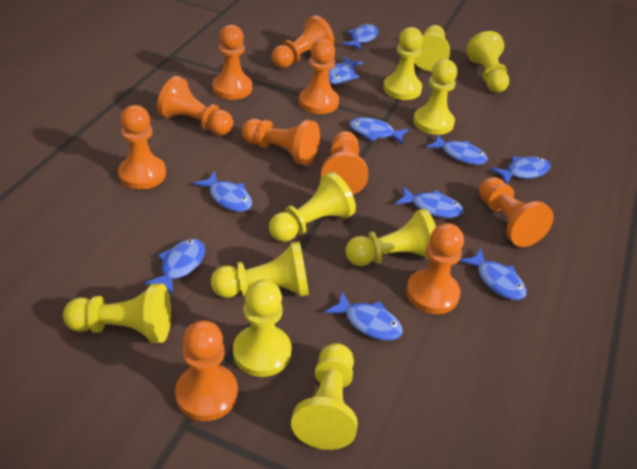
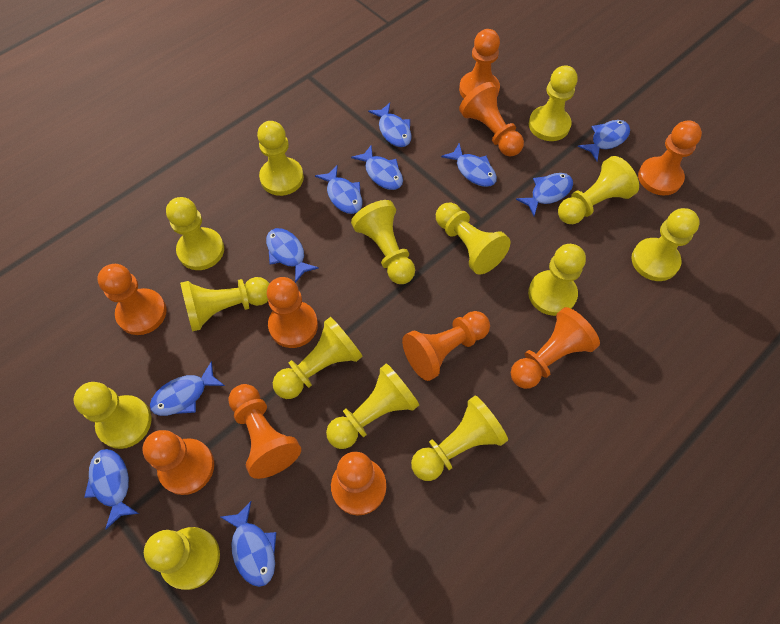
yellow pawn: 10 -> 14

